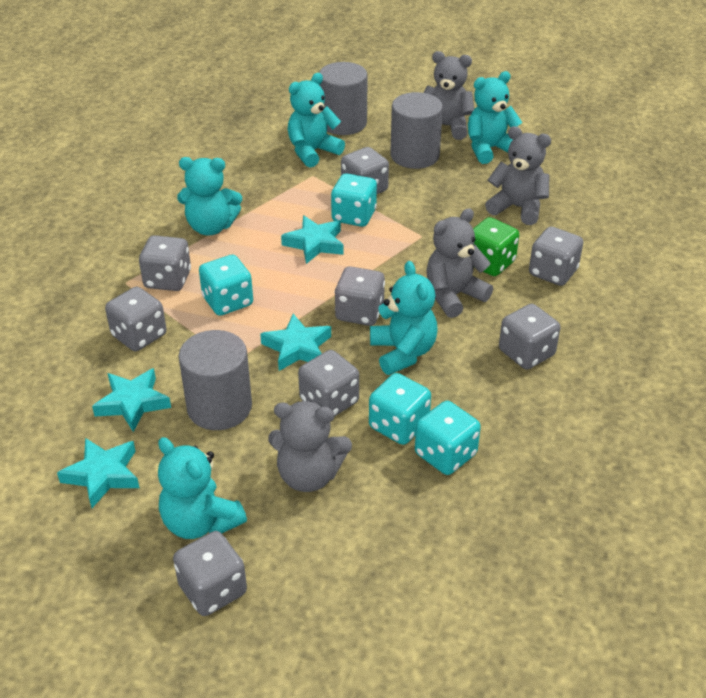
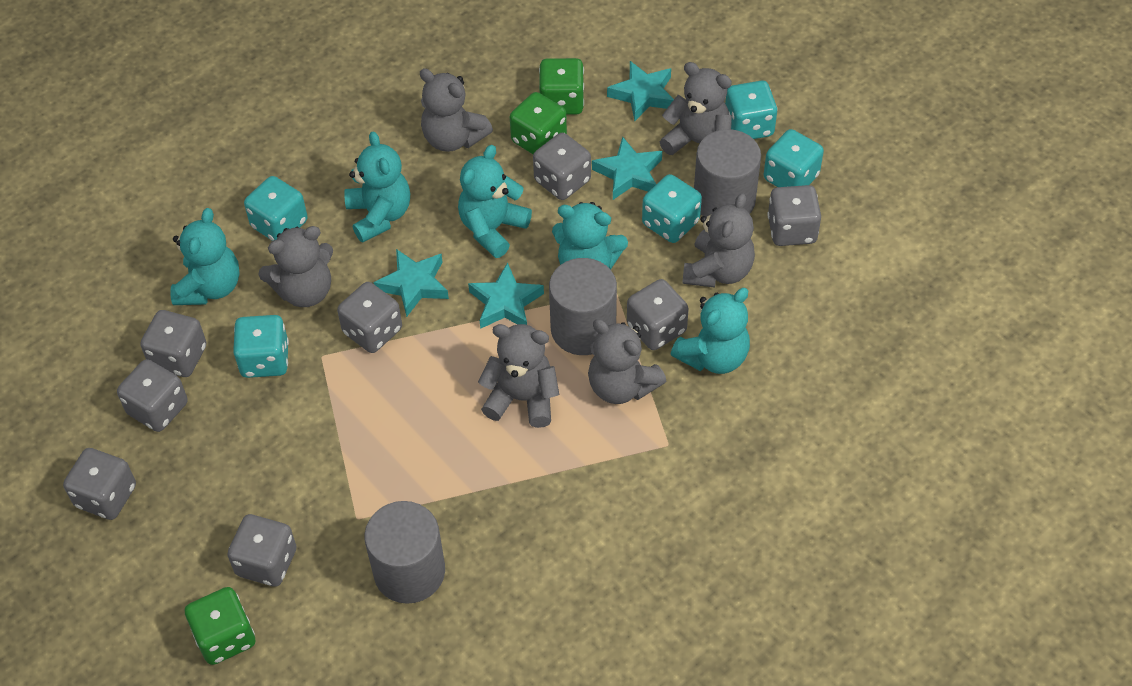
green dice: 1 -> 3
grey teddy bear: 4 -> 6
turquoise dice: 4 -> 5

